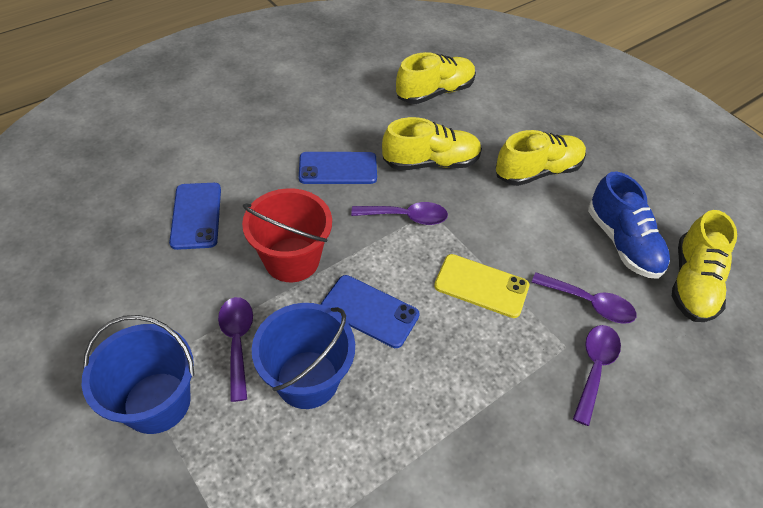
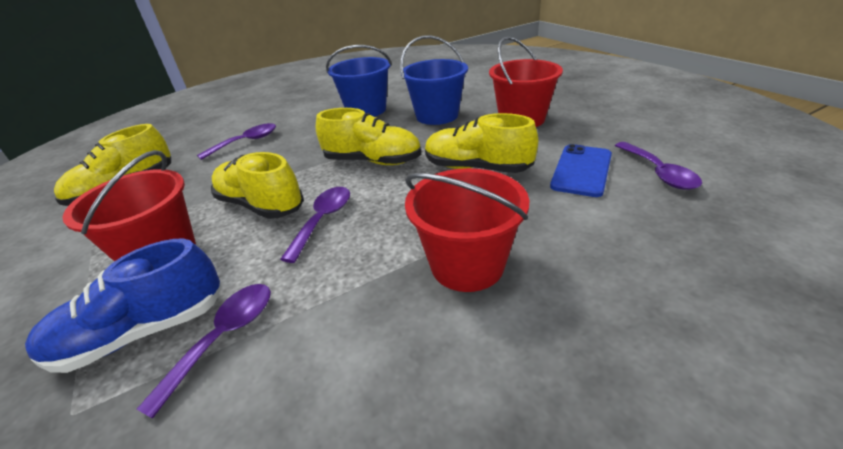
blue phone: 3 -> 1
red bucket: 1 -> 3
yellow phone: 1 -> 0

